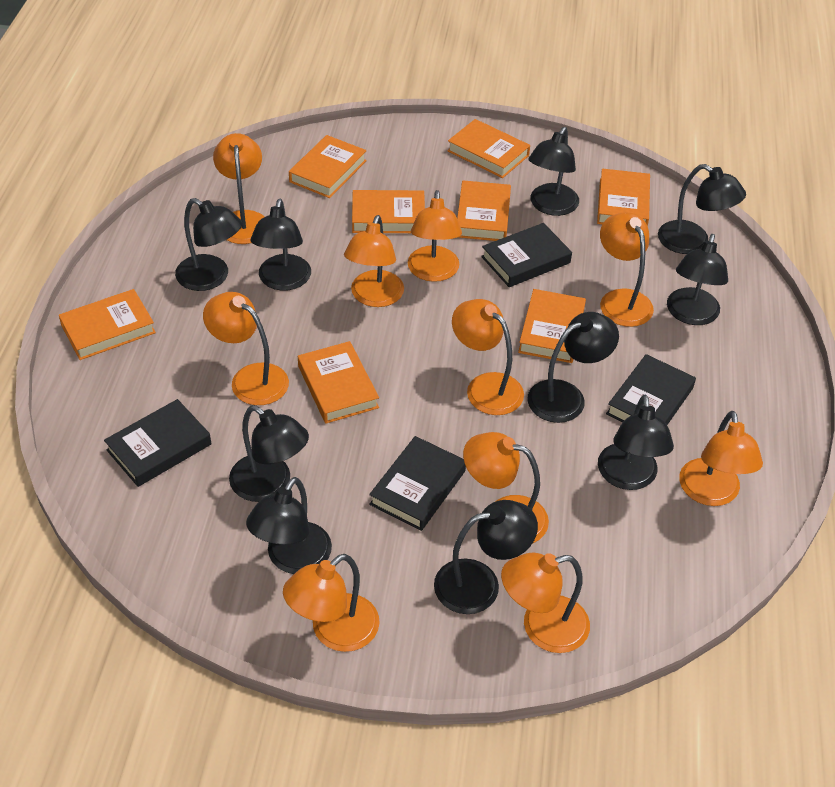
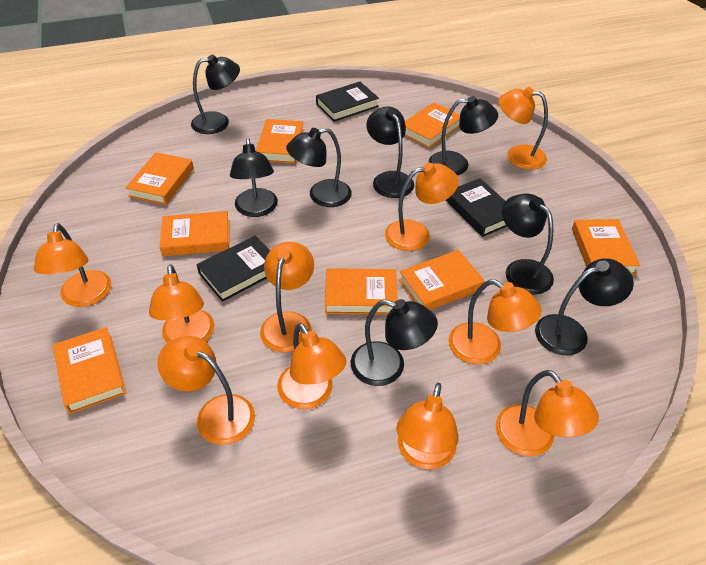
black book: 4 -> 3
black lamp: 10 -> 8

